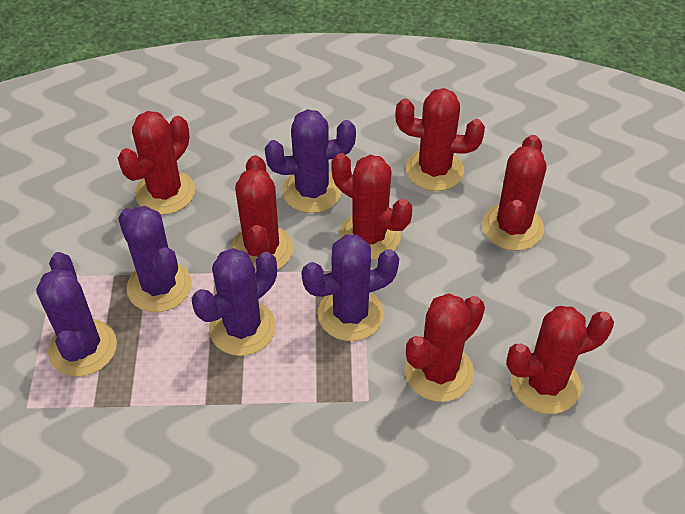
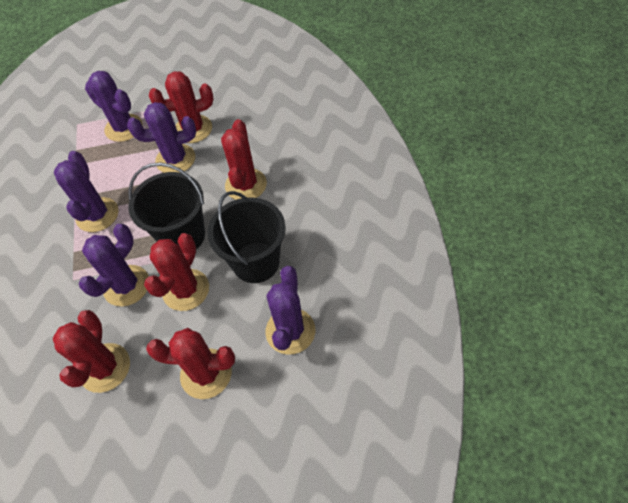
black bucket: 0 -> 2
red cactus: 7 -> 5

